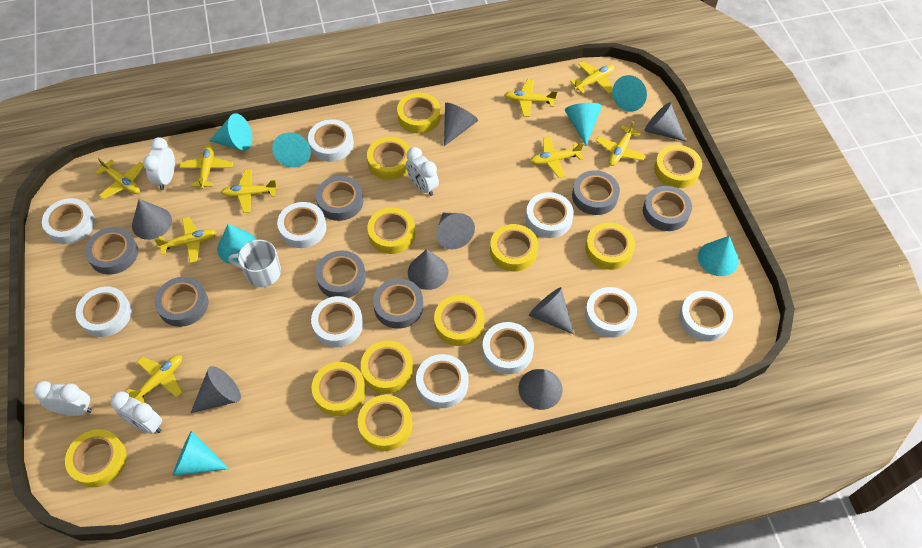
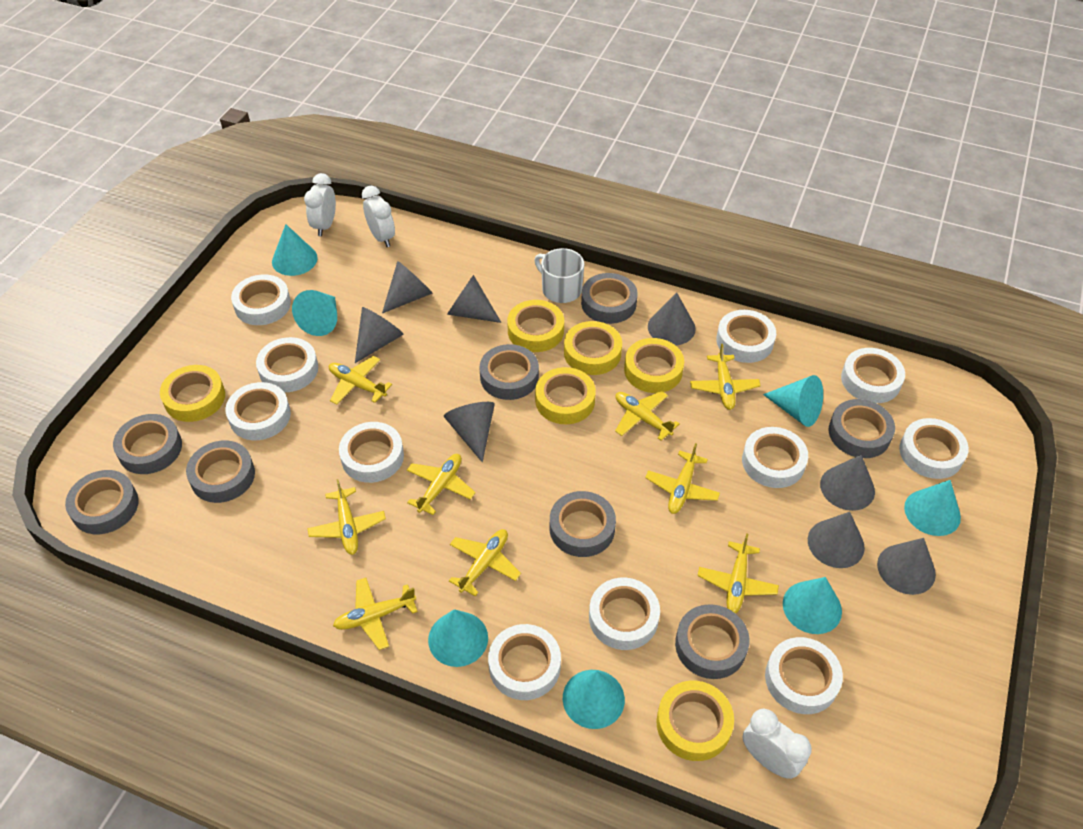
grey tape: 7 -> 8
white clock: 4 -> 3
white tape: 10 -> 11
yellow tape: 11 -> 6

